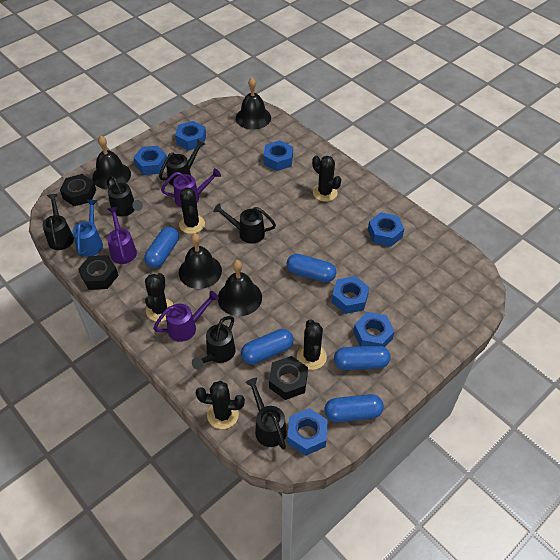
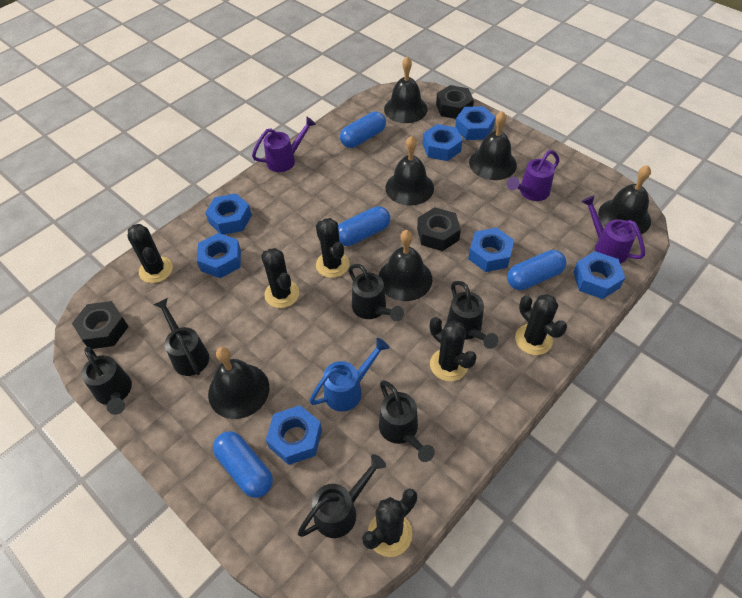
black bell: 4 -> 6
black cactus: 5 -> 6
blue capsule: 5 -> 4

